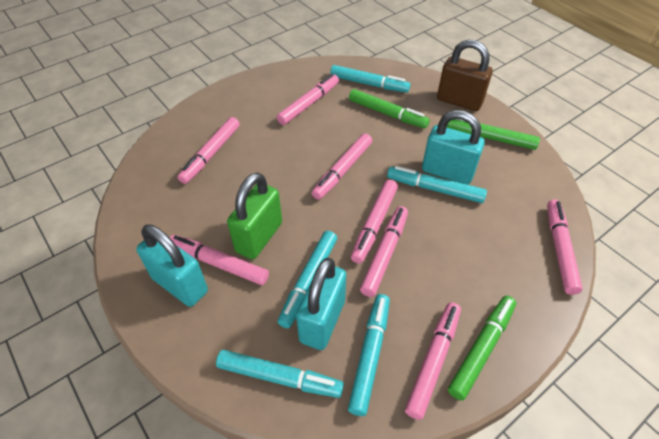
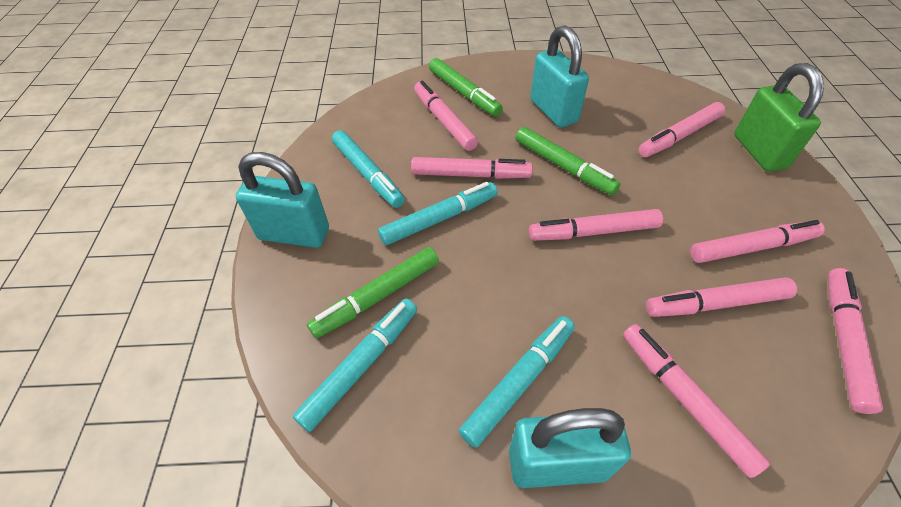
brown padlock: 1 -> 0
turquoise marker: 5 -> 4

